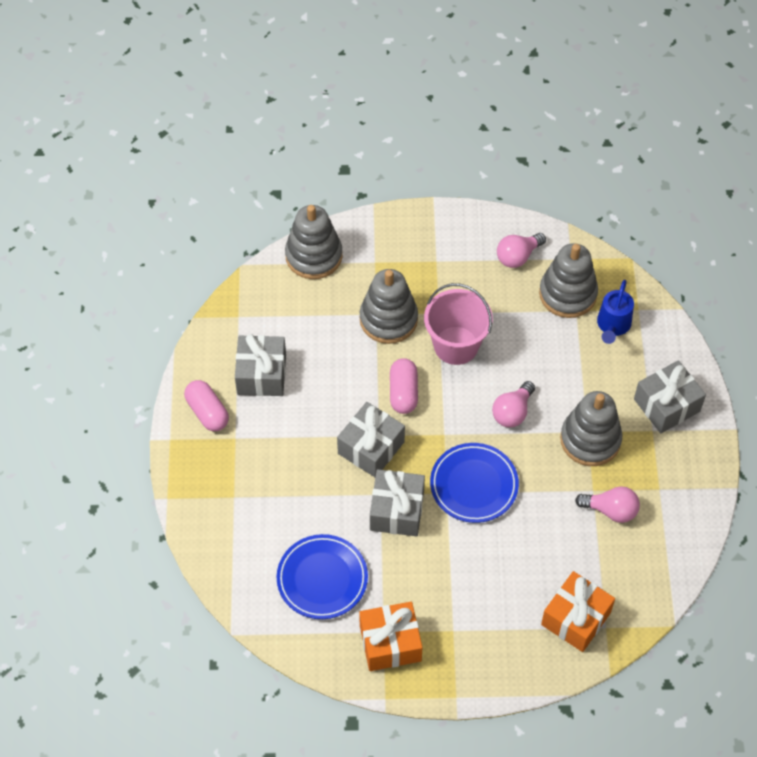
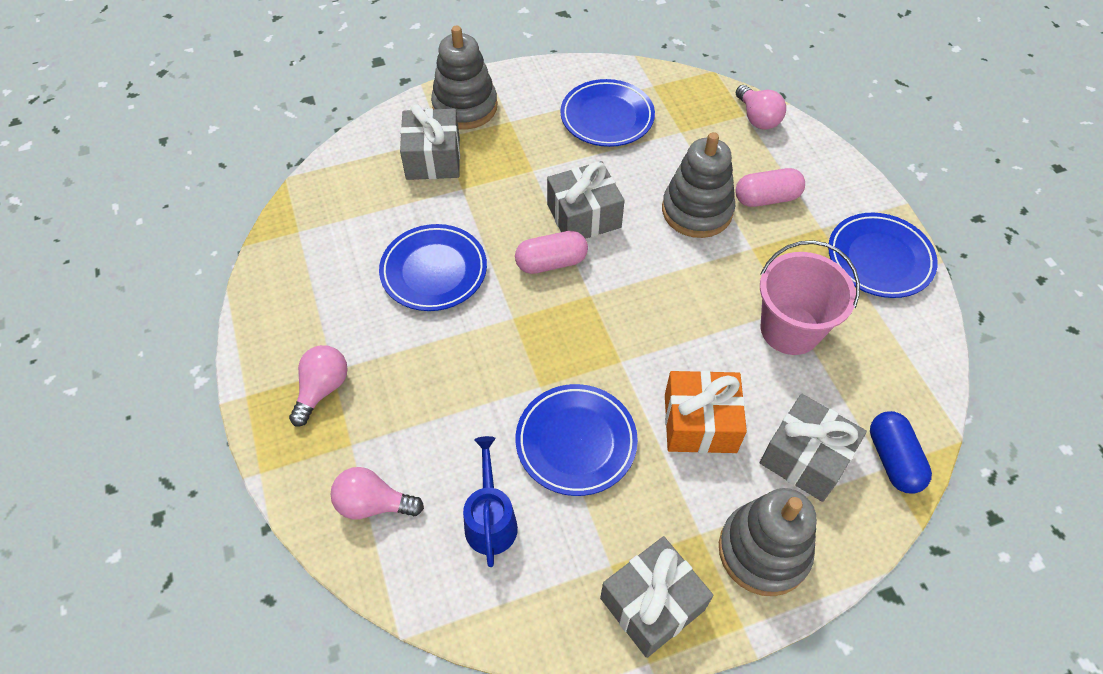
blue capsule: 0 -> 1
blue plate: 2 -> 4
grey stacking toy: 4 -> 3
orange gift: 2 -> 1

